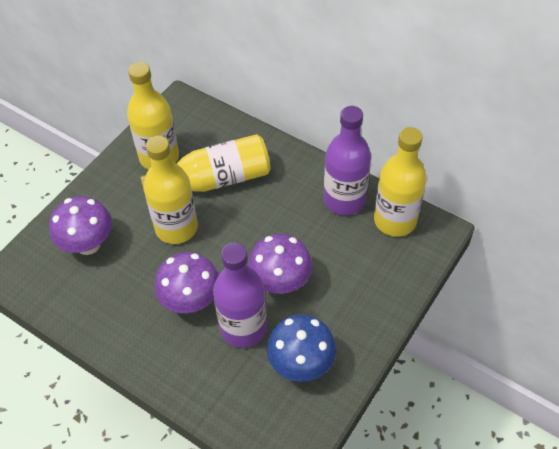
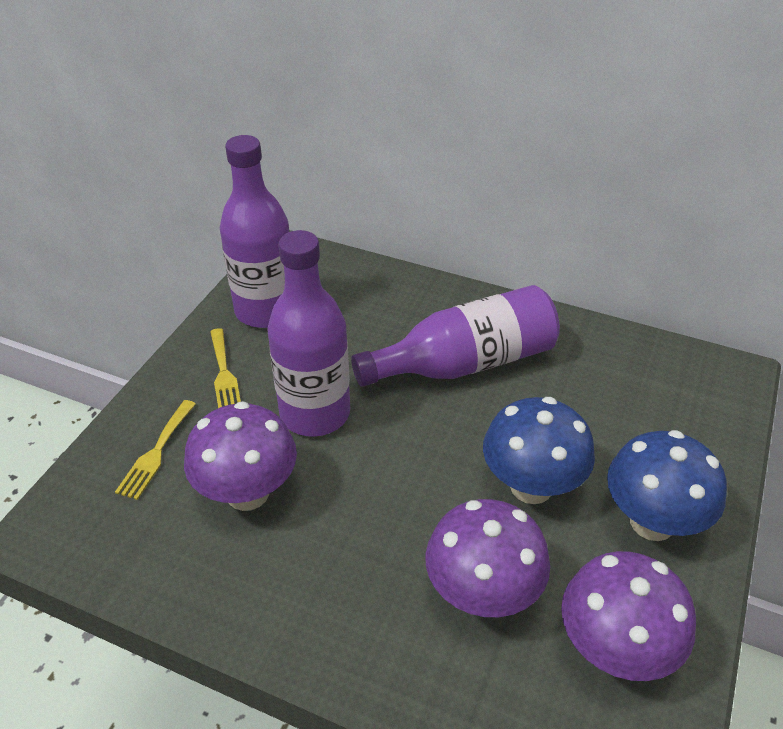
blue mushroom: 1 -> 2
purple bottle: 2 -> 3
yellow bottle: 4 -> 0
yellow fork: 0 -> 2

